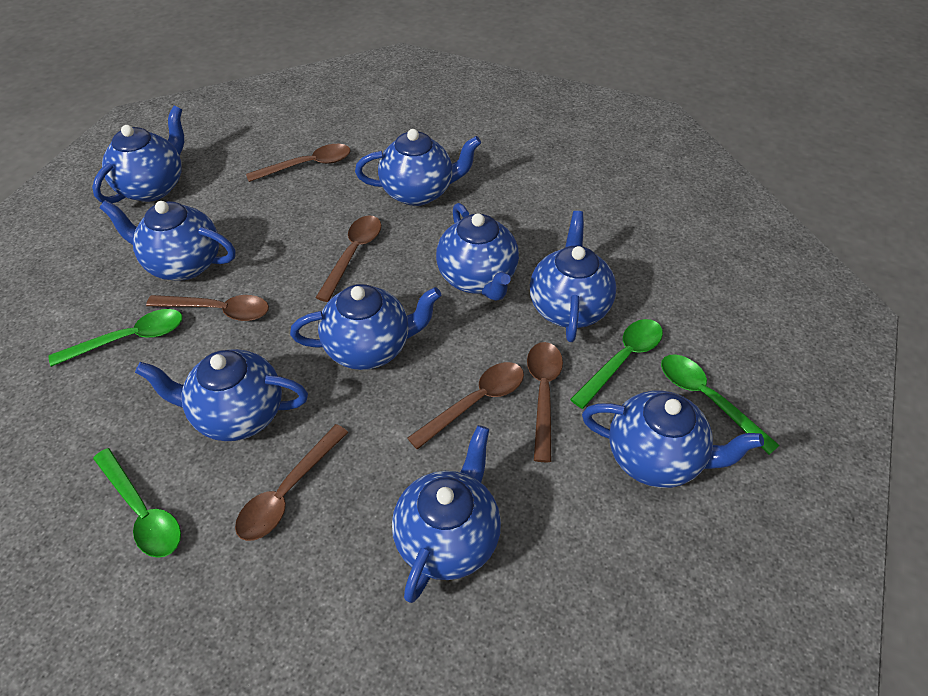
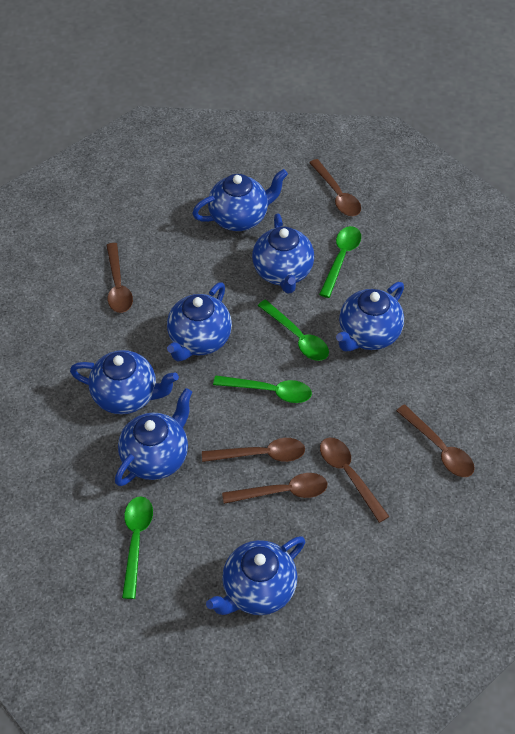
blue teapot: 9 -> 7

